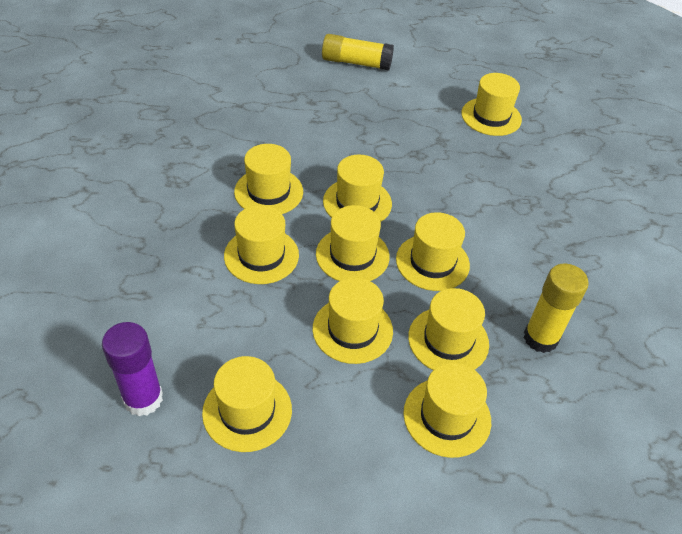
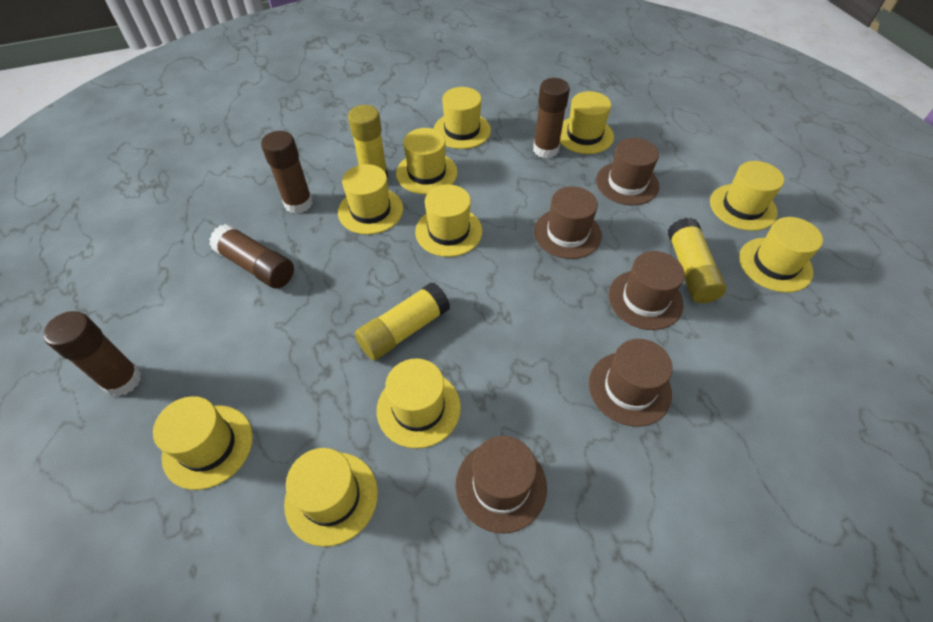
brown glue stick: 0 -> 4
brown hat: 0 -> 5
purple glue stick: 1 -> 0
yellow glue stick: 2 -> 3

